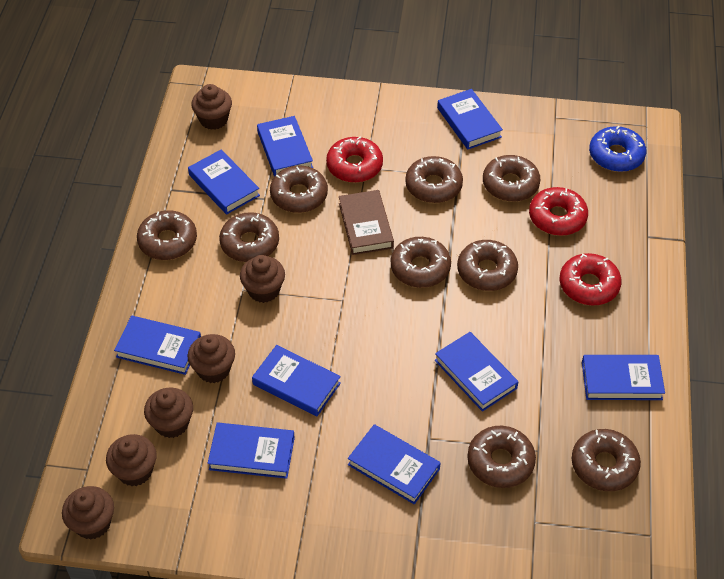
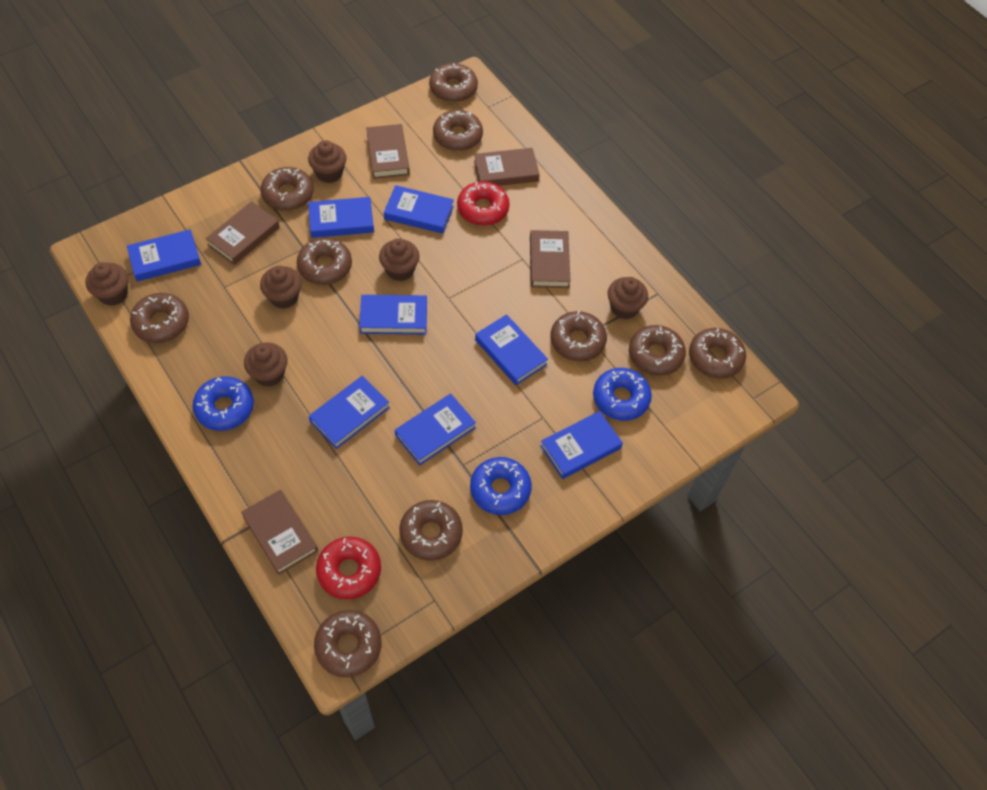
blue book: 9 -> 8
blue donut: 1 -> 3
brown book: 1 -> 5
brown donut: 9 -> 10
red donut: 3 -> 2

